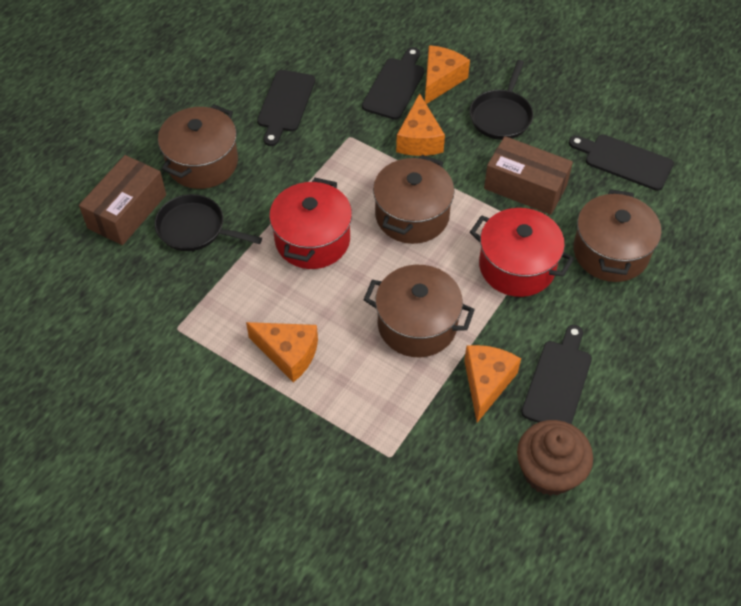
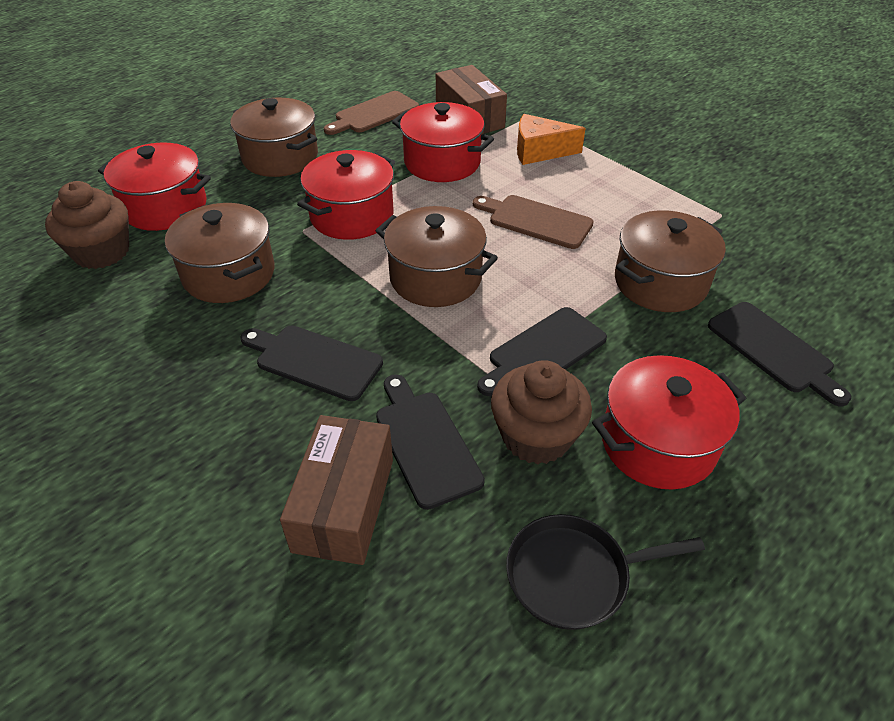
black pan: 2 -> 1
brown cupcake: 1 -> 2
brown cutting board: 0 -> 2
orange cheese: 4 -> 1
red pot: 2 -> 4

